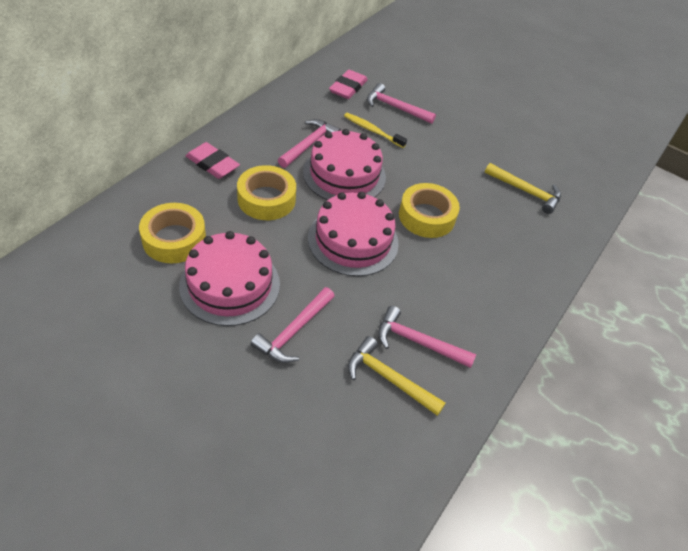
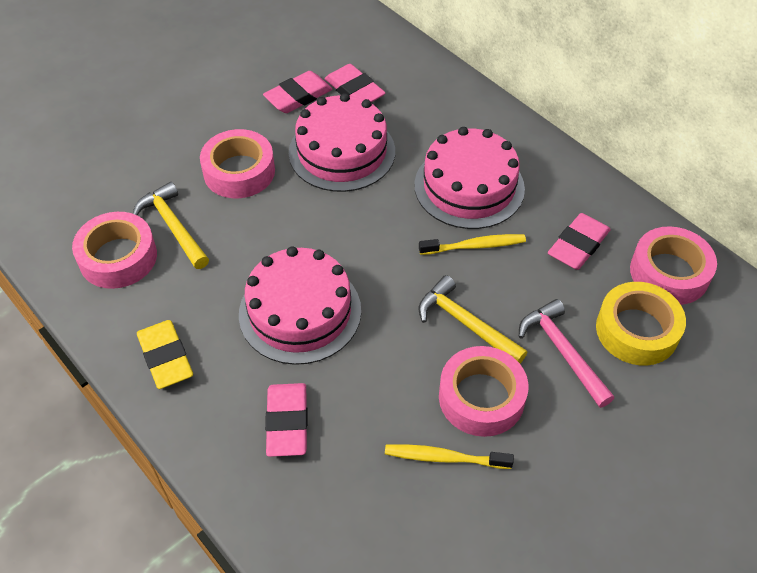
pink eraser: 2 -> 4
pink hammer: 4 -> 1
pink tape: 0 -> 4
yellow eraser: 0 -> 1
yellow tape: 3 -> 1
yellow toothbrush: 1 -> 2

